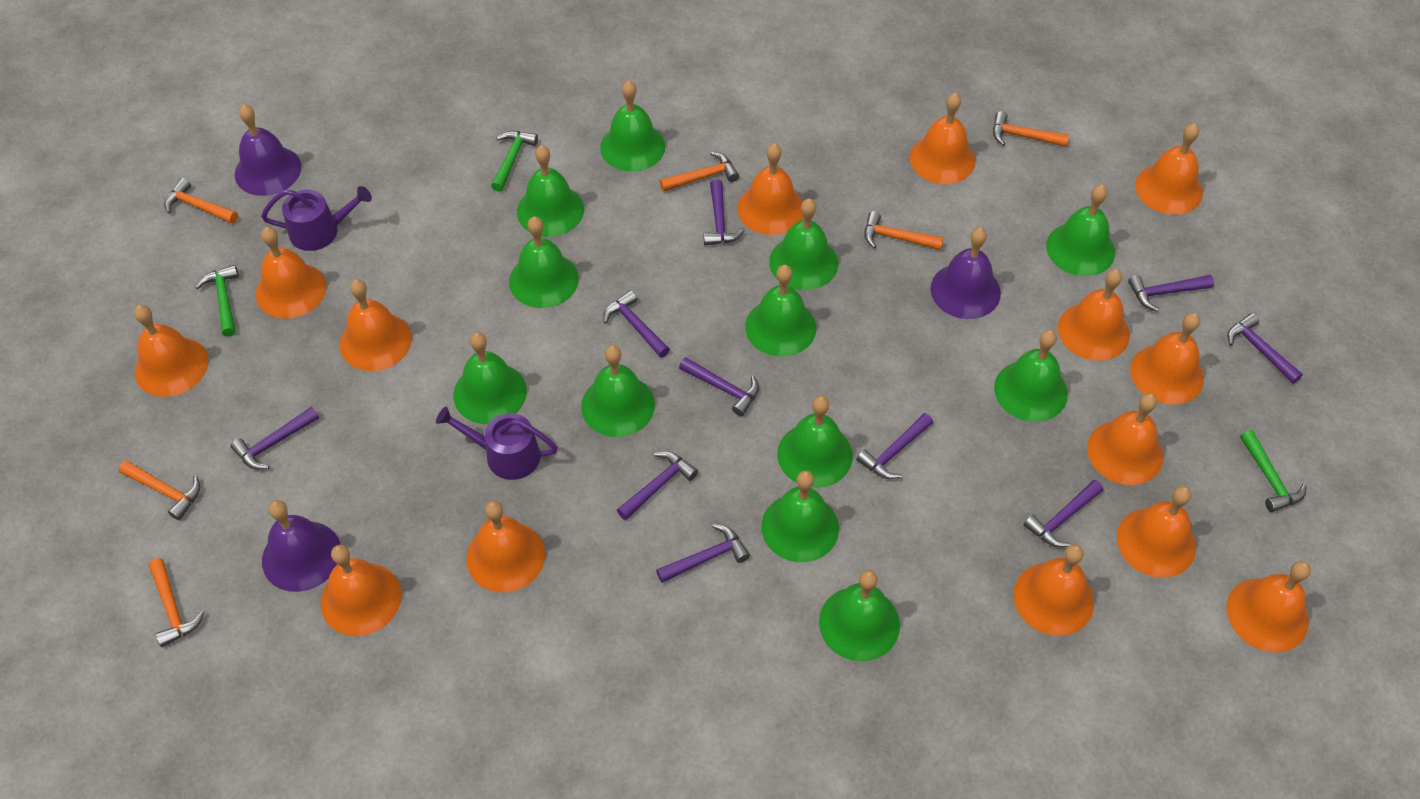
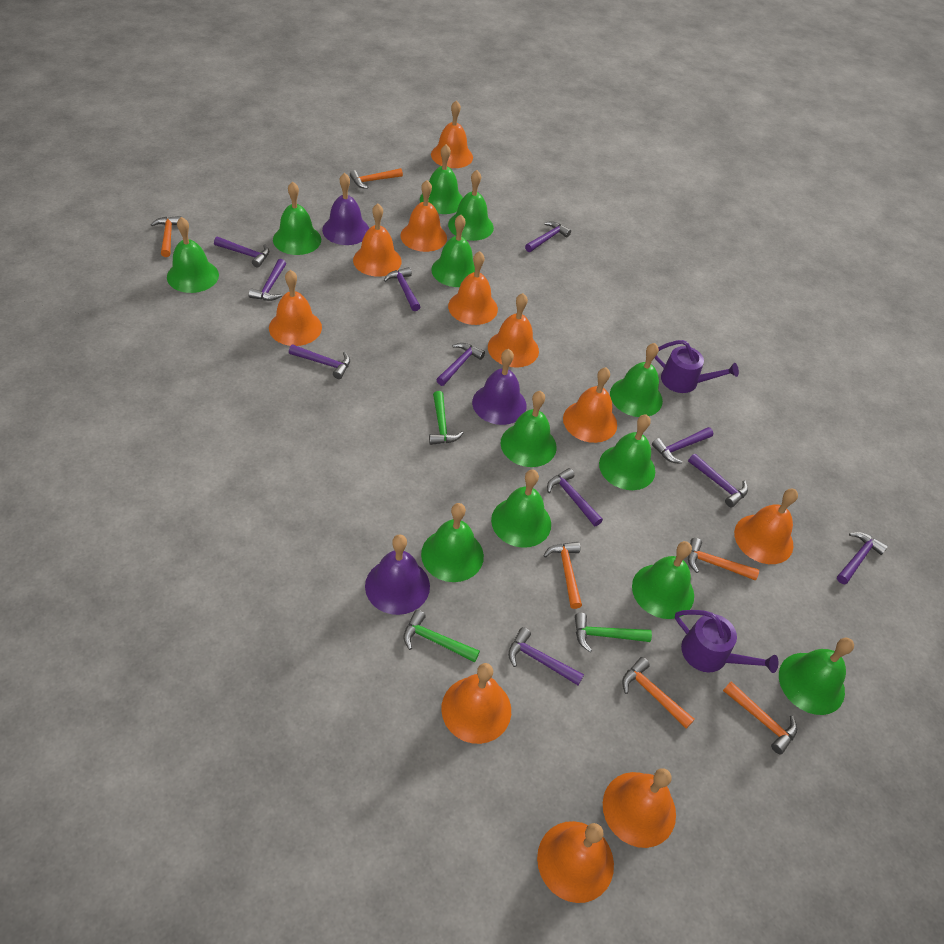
orange bell: 14 -> 11
purple hammer: 10 -> 11

